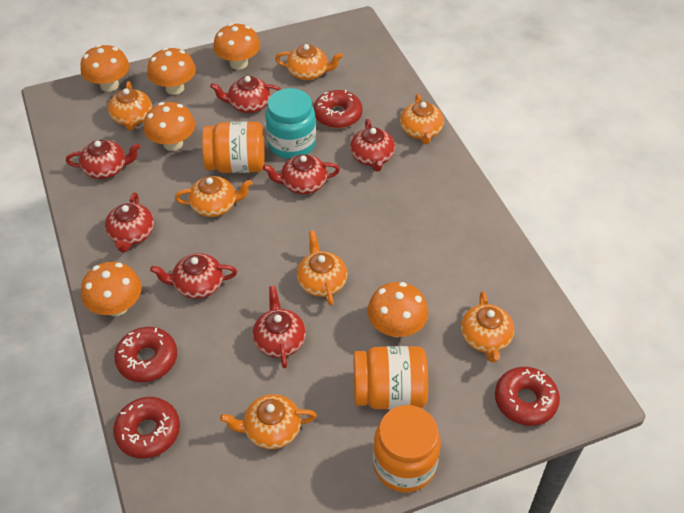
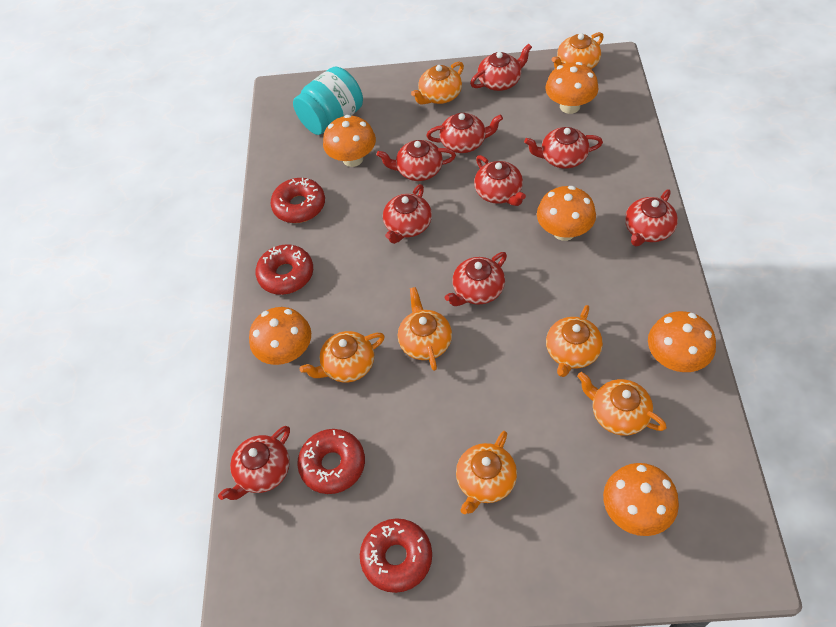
orange jar: 3 -> 0
red teapot: 7 -> 9

